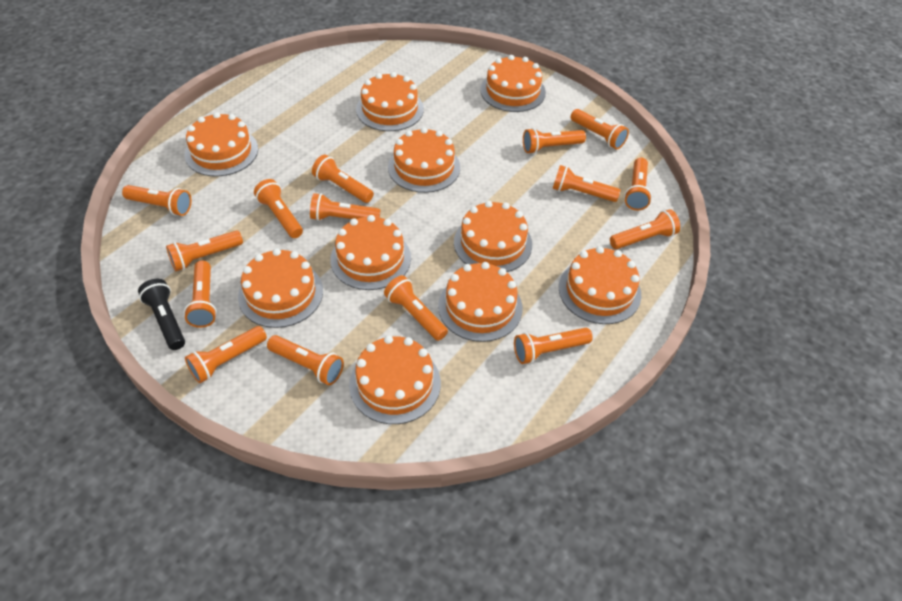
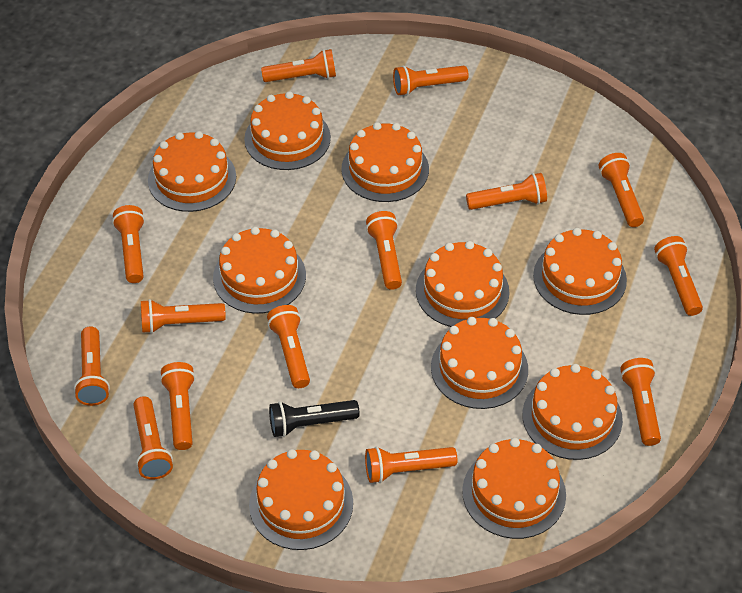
orange flashlight: 15 -> 14

